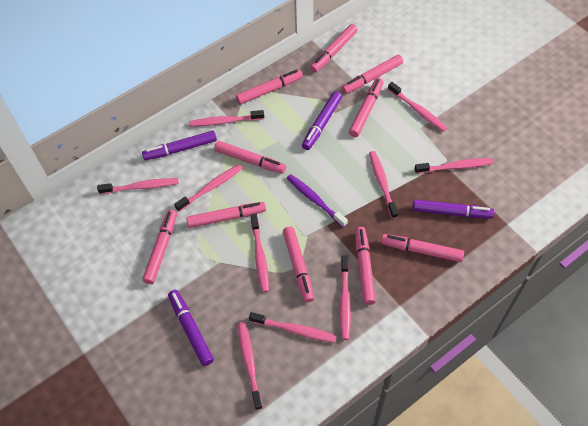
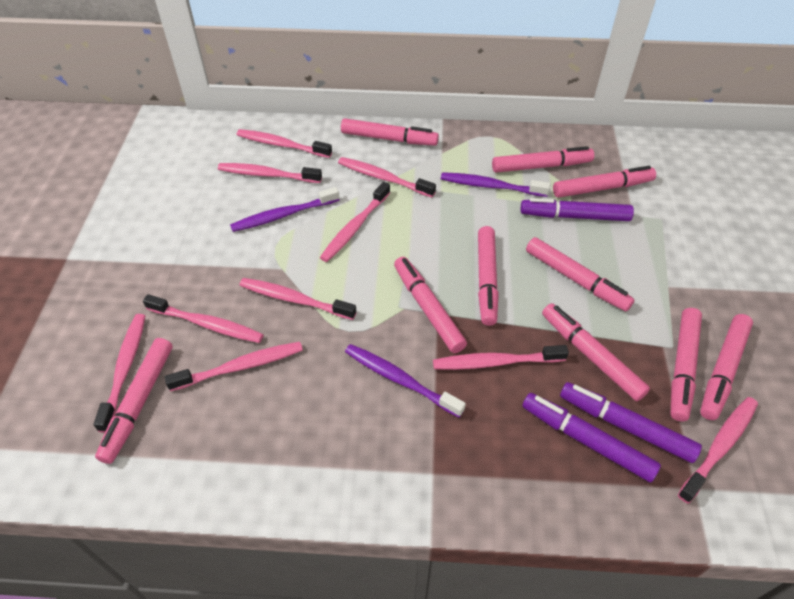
purple marker: 4 -> 3
purple toothbrush: 1 -> 3

